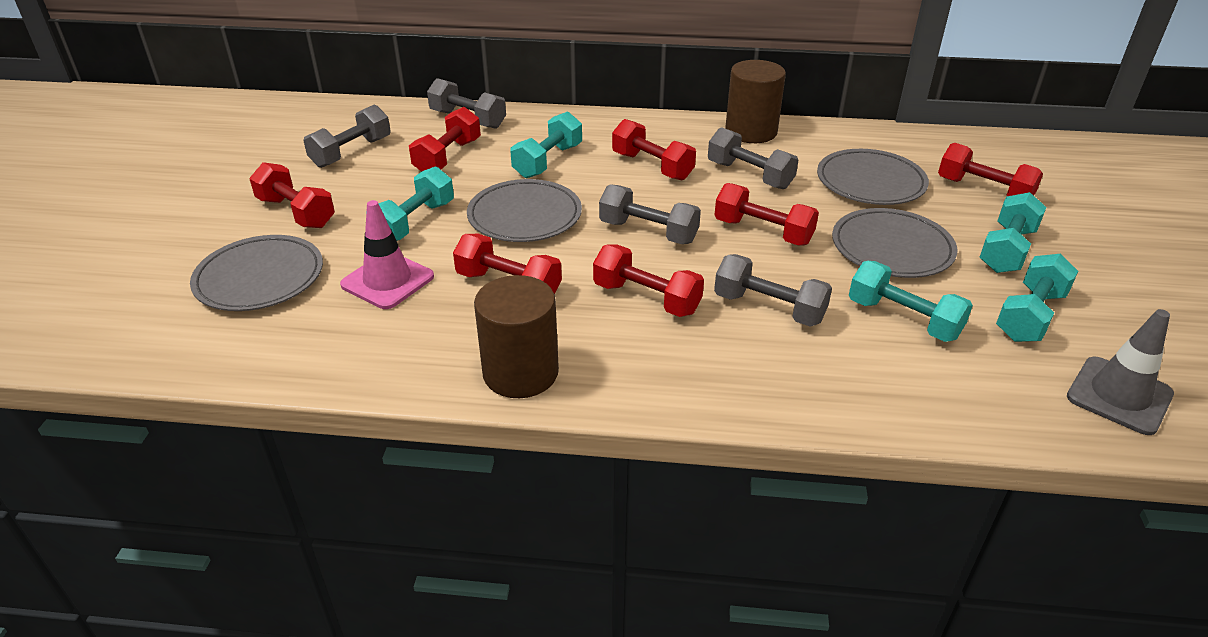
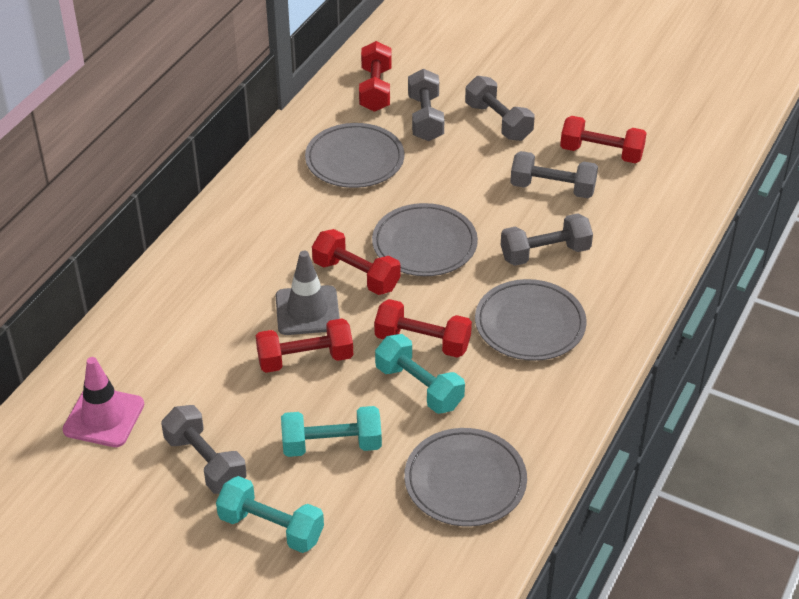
brown cylinder: 2 -> 0
red dumbbell: 7 -> 5
turquoise dumbbell: 5 -> 3

